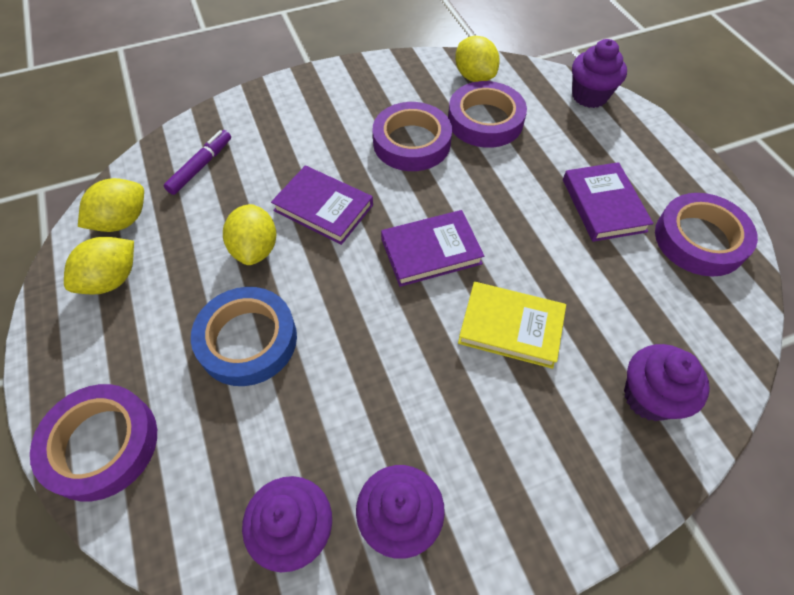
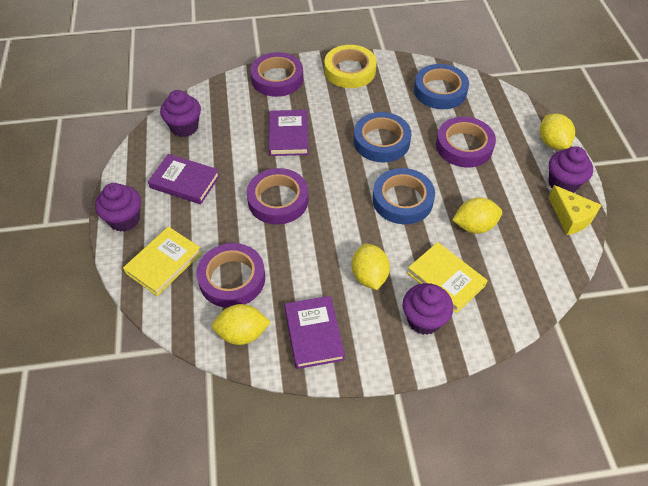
blue tape: 1 -> 3
purple marker: 1 -> 0
yellow book: 1 -> 2
yellow cheese: 0 -> 1
yellow tape: 0 -> 1

